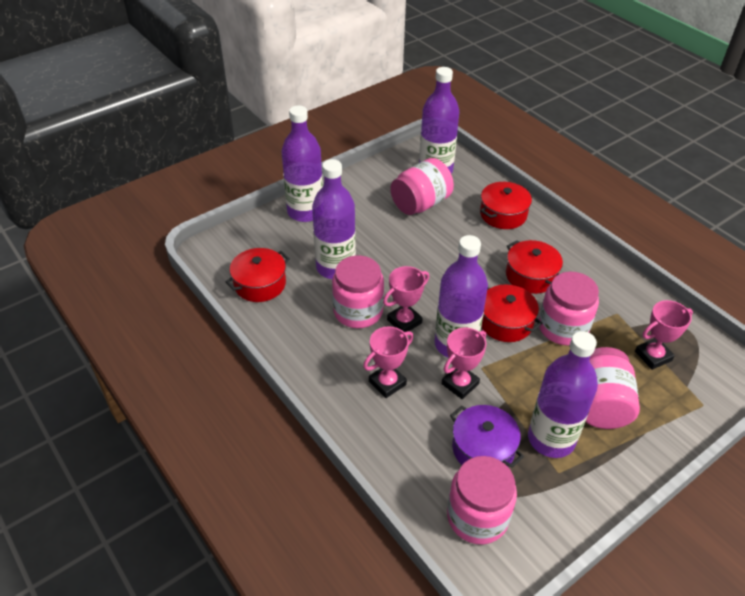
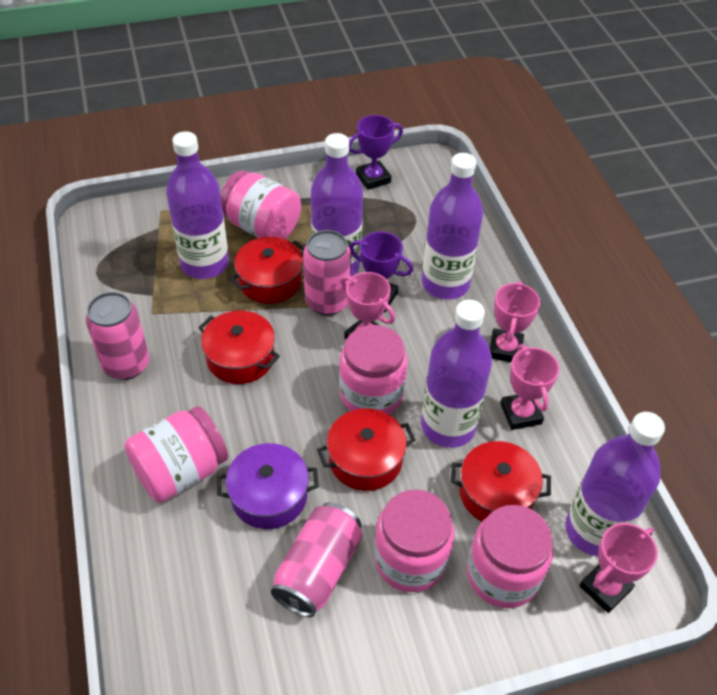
pink can: 0 -> 3
purple trophy: 0 -> 2

